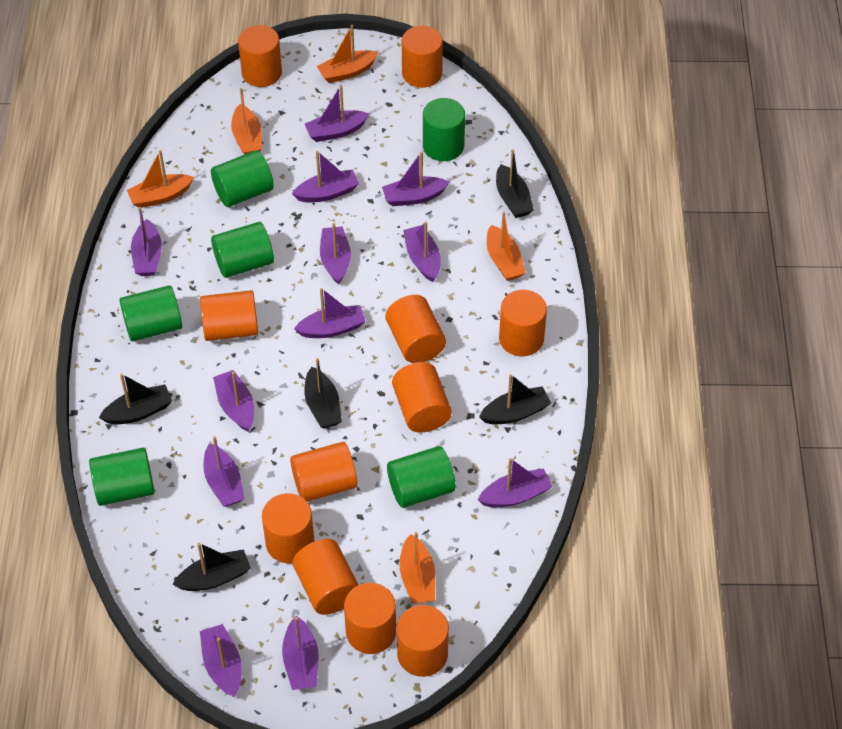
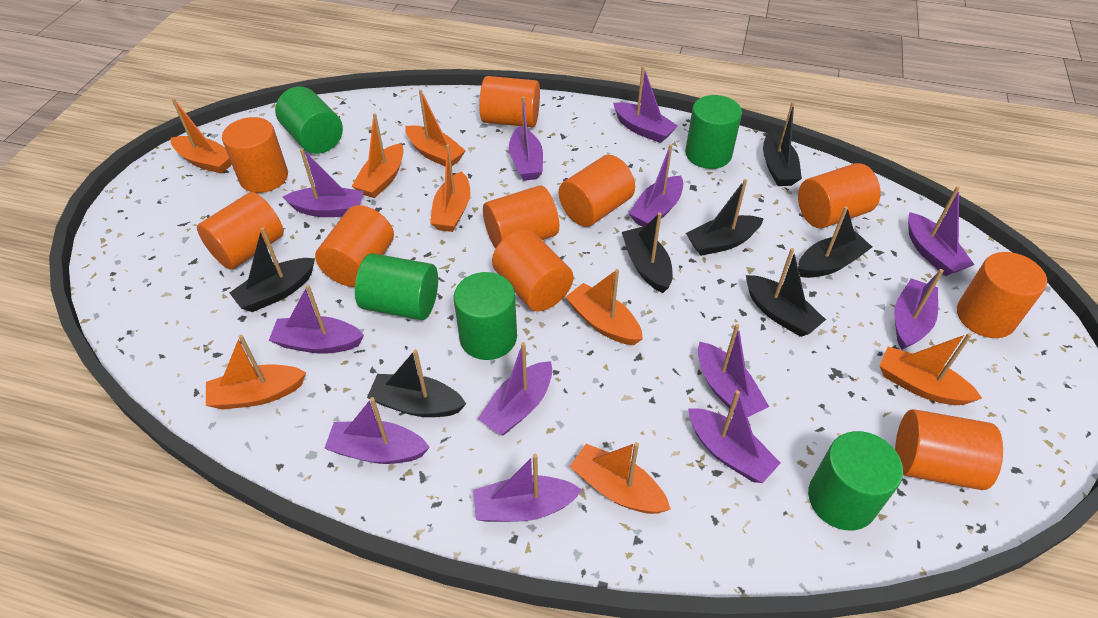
black boat: 5 -> 7
green cylinder: 6 -> 5
orange boat: 5 -> 8
orange cylinder: 11 -> 10

